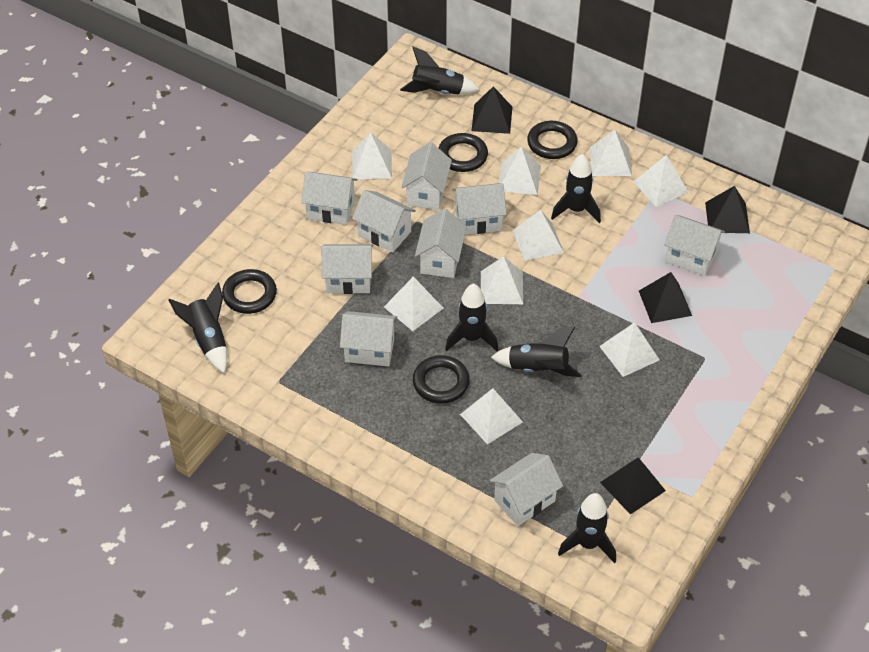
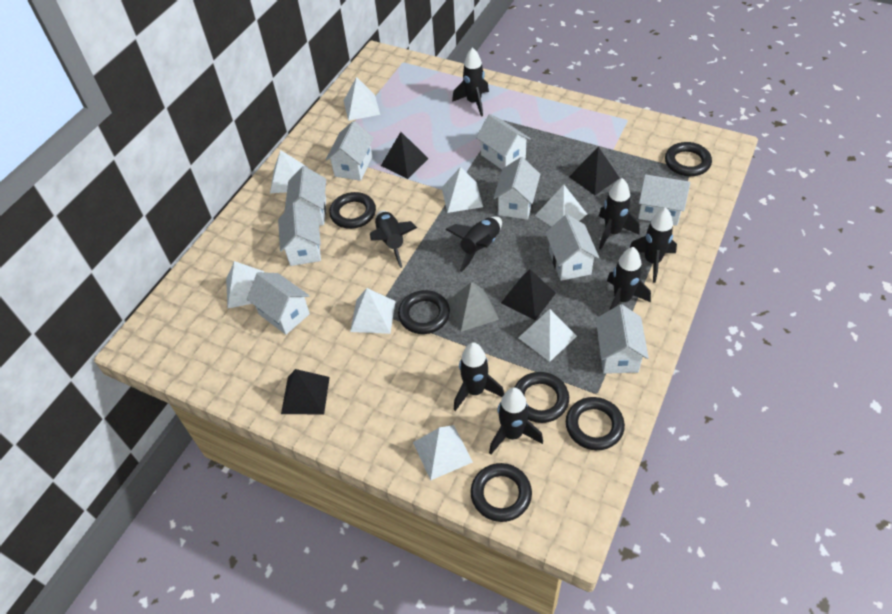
black ring: 4 -> 6
black rocket: 6 -> 8
grey pyramid: 0 -> 1
white pyramid: 9 -> 8

